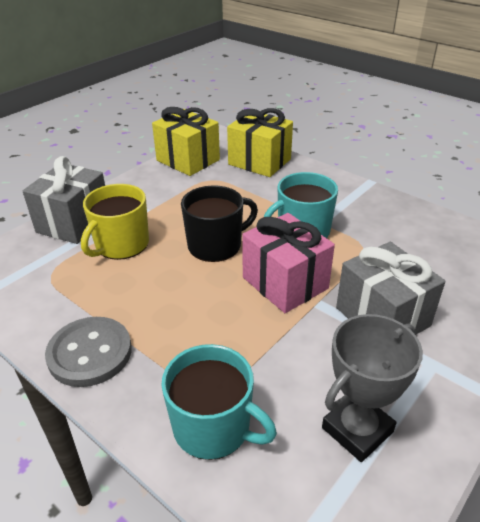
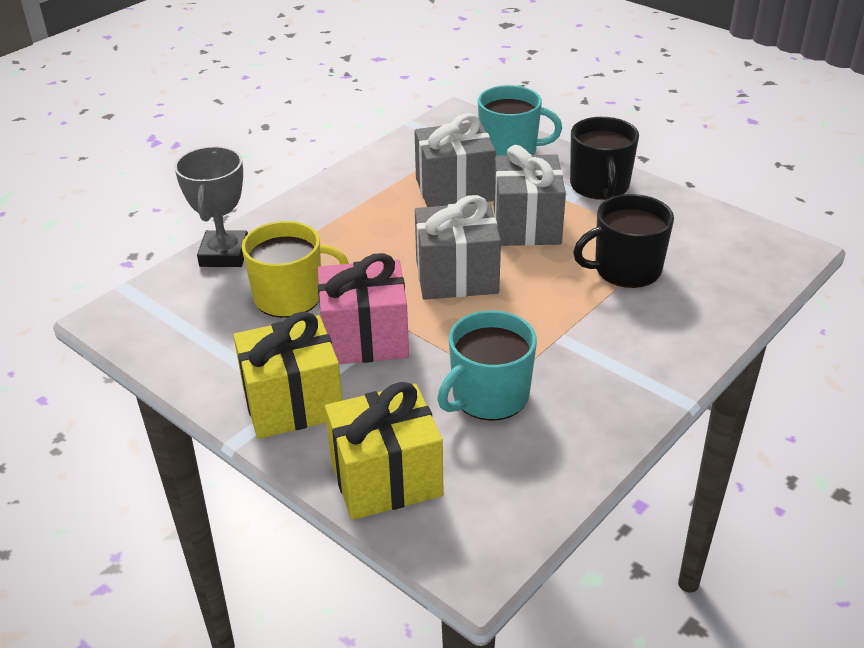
black mug: 1 -> 2
grey button: 1 -> 0
grey gift: 2 -> 3

